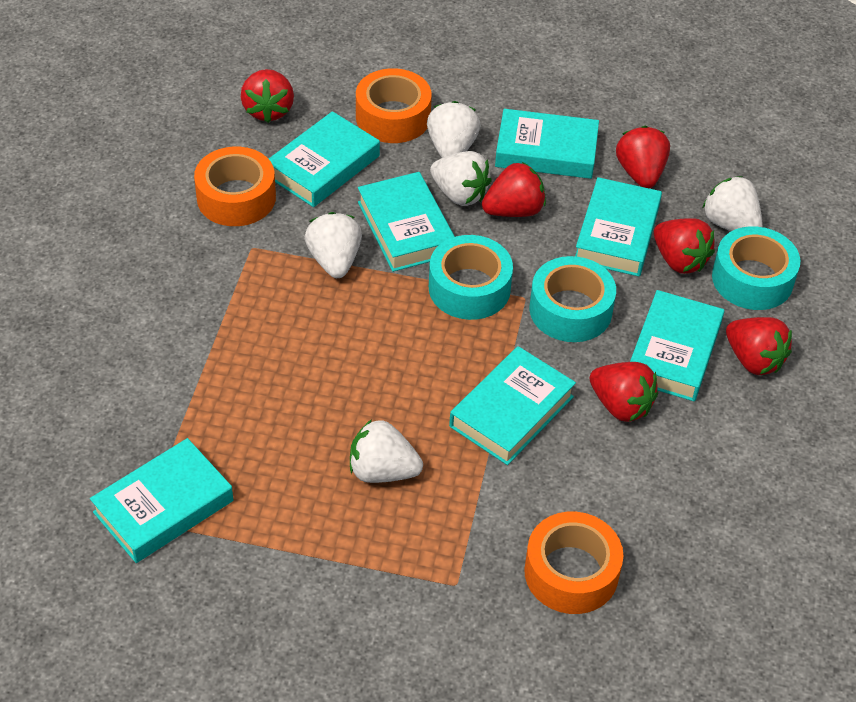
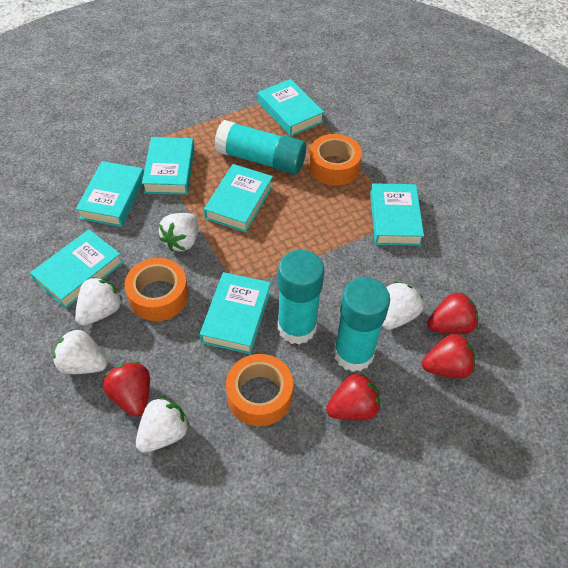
red strawberry: 6 -> 4
turquoise glue stick: 0 -> 3
turquoise tape: 3 -> 0

